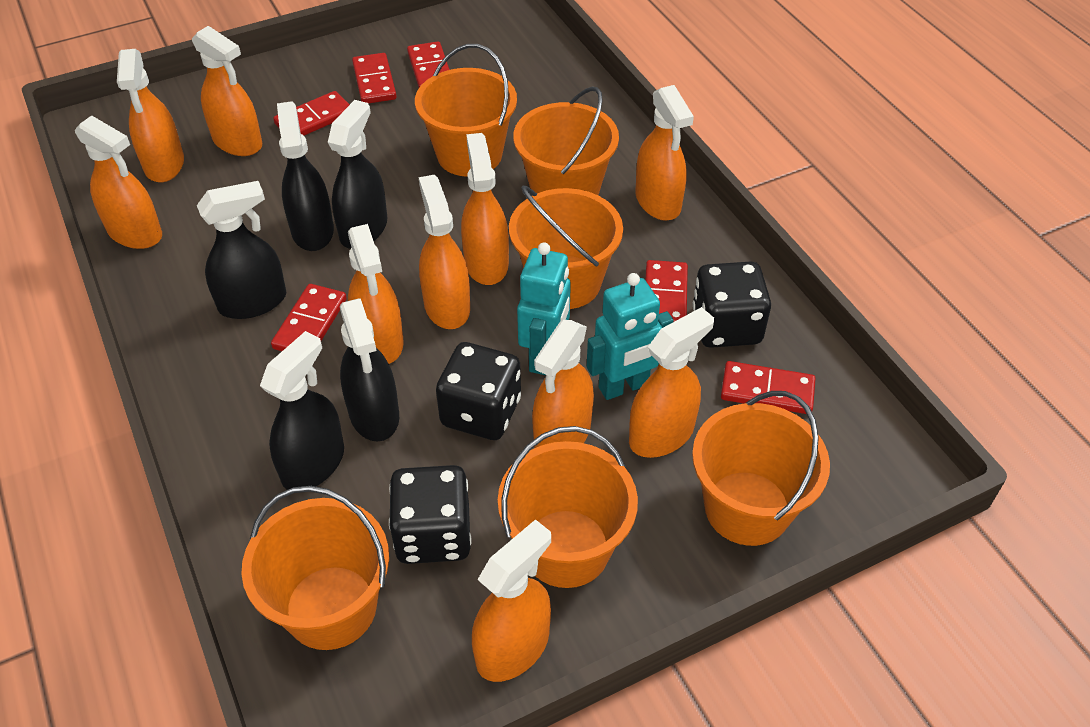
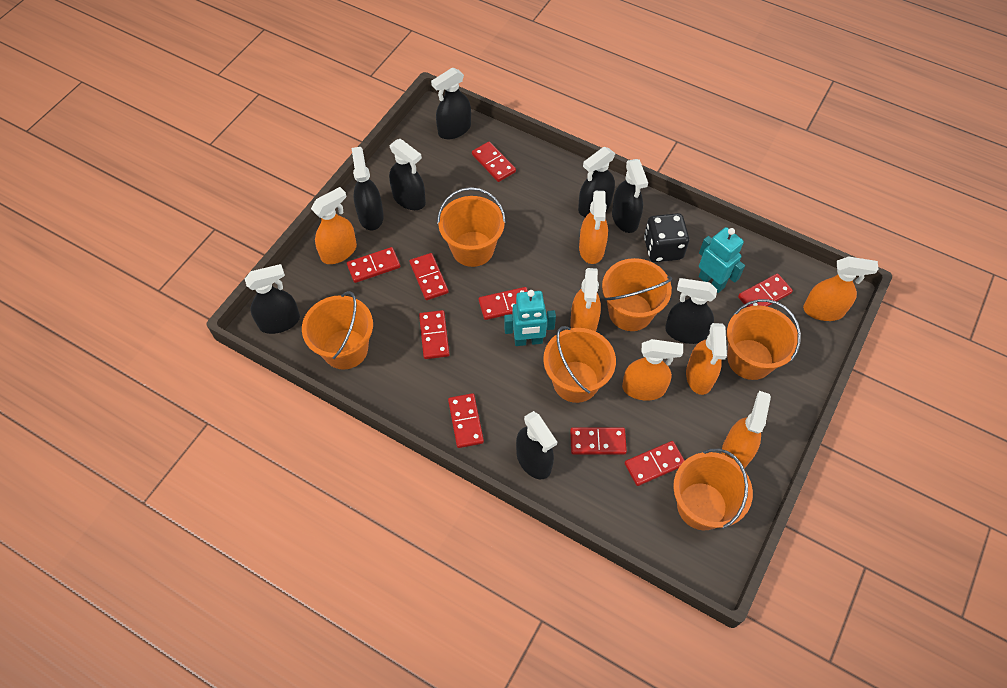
black dice: 3 -> 1
black spray bottle: 5 -> 8
orange spray bottle: 10 -> 7
red domino: 6 -> 9

